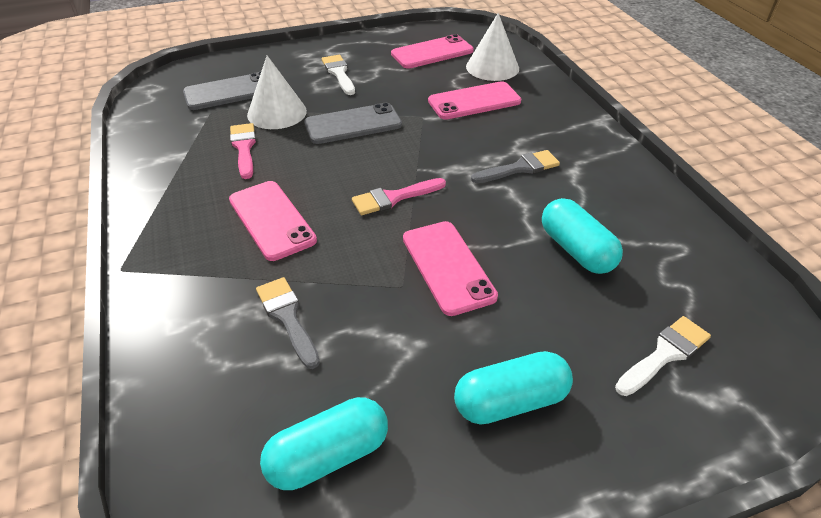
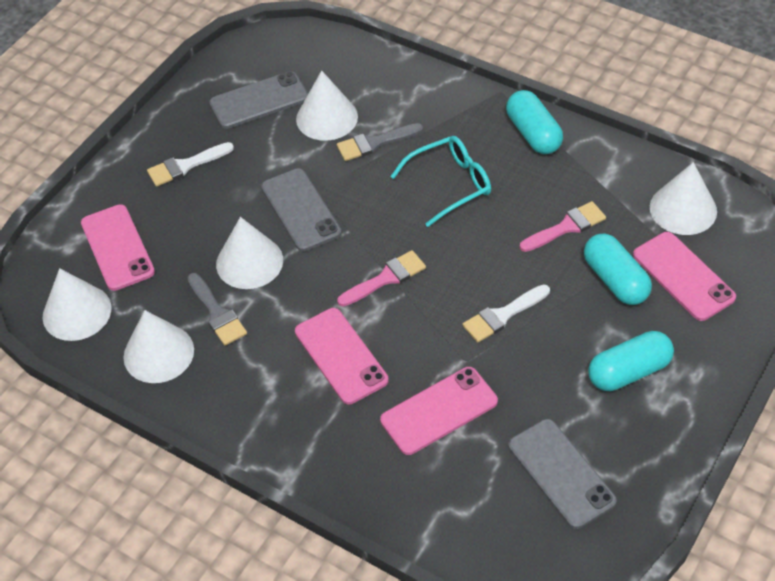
grey phone: 2 -> 3
turquoise glasses: 0 -> 1
white cone: 2 -> 5

